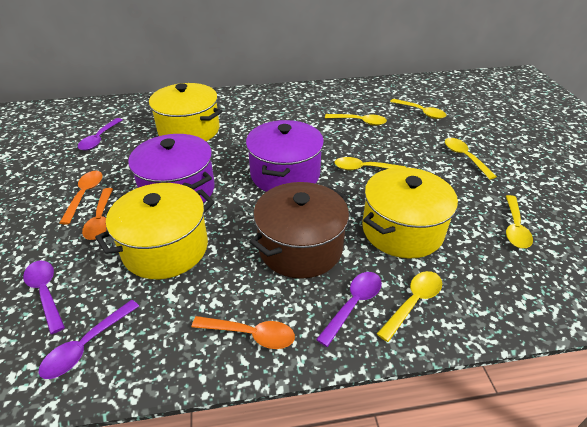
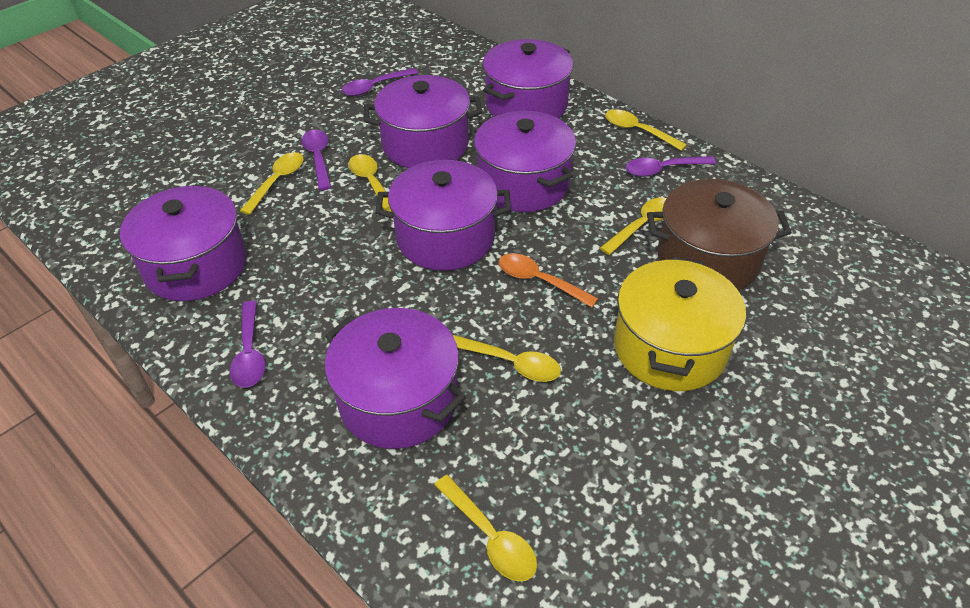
orange spoon: 3 -> 1
purple pot: 2 -> 6
yellow pot: 3 -> 1

